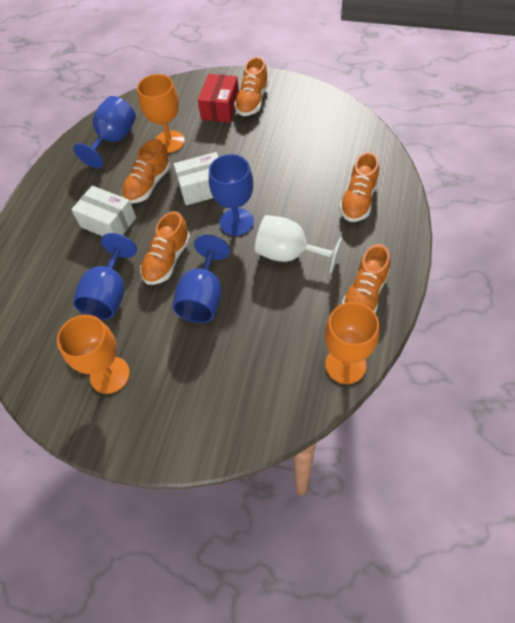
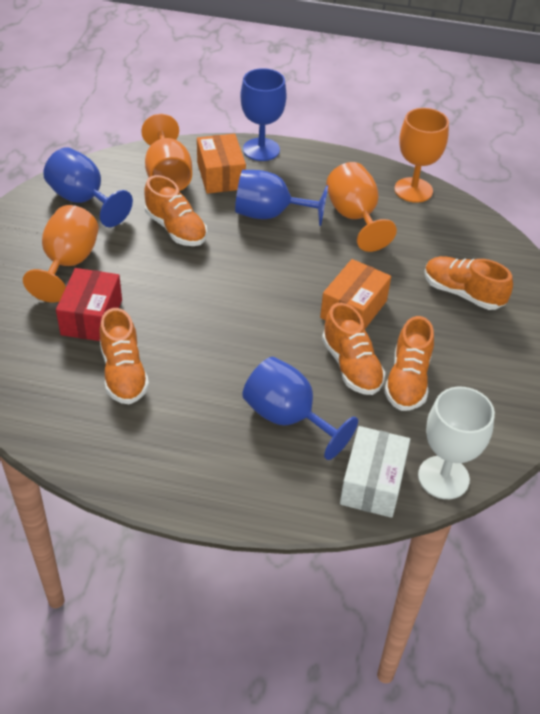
orange box: 0 -> 2
orange goblet: 3 -> 4
white box: 2 -> 1

